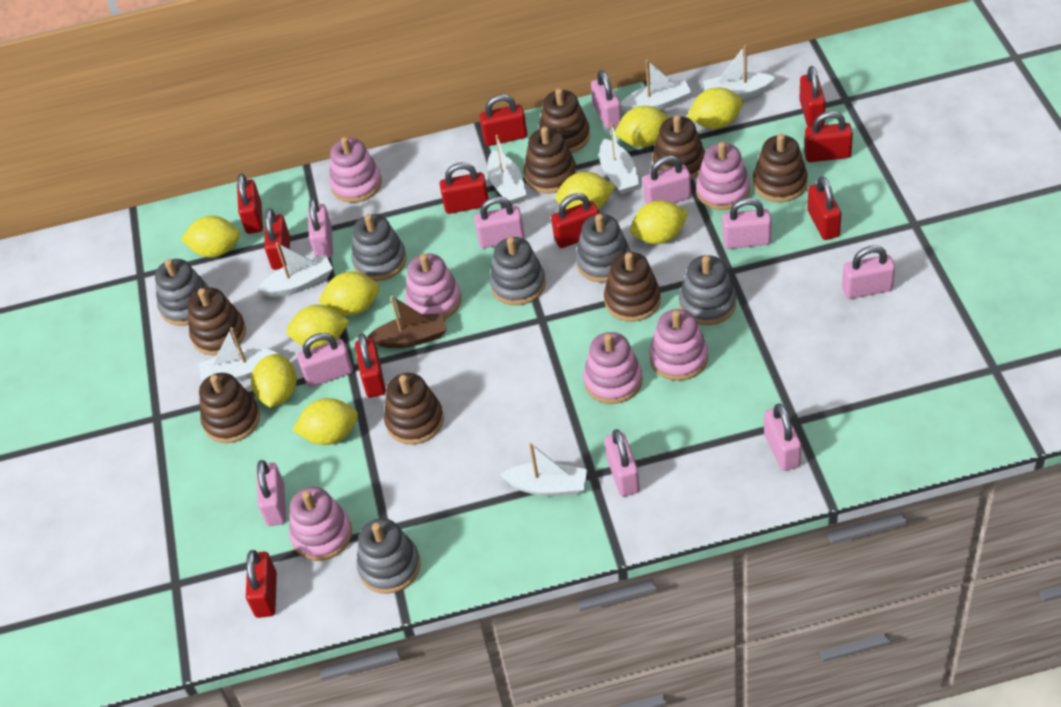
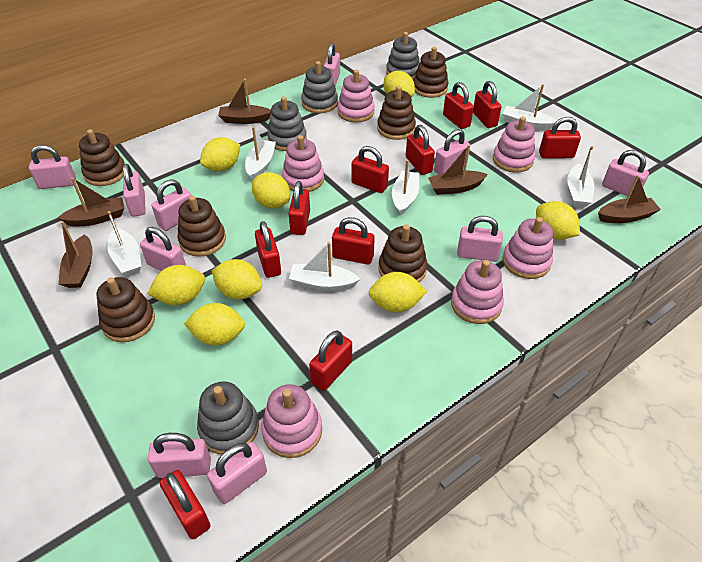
brown boat: 1 -> 5
brown stacking toy: 8 -> 6
grey stacking toy: 6 -> 4
white boat: 7 -> 6
yellow lemon: 9 -> 8

